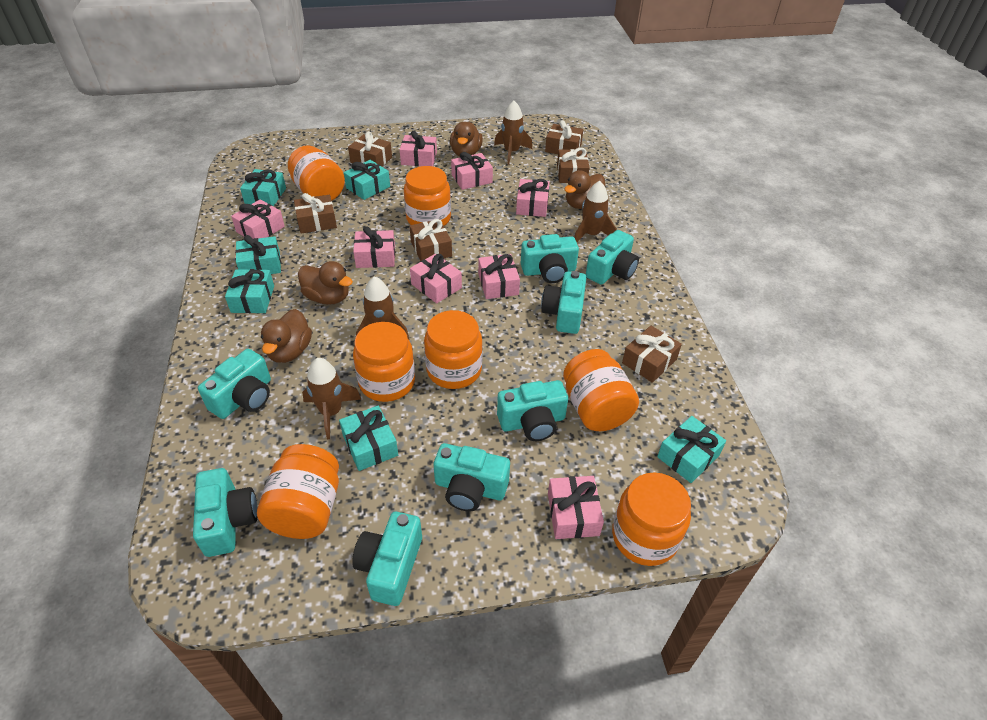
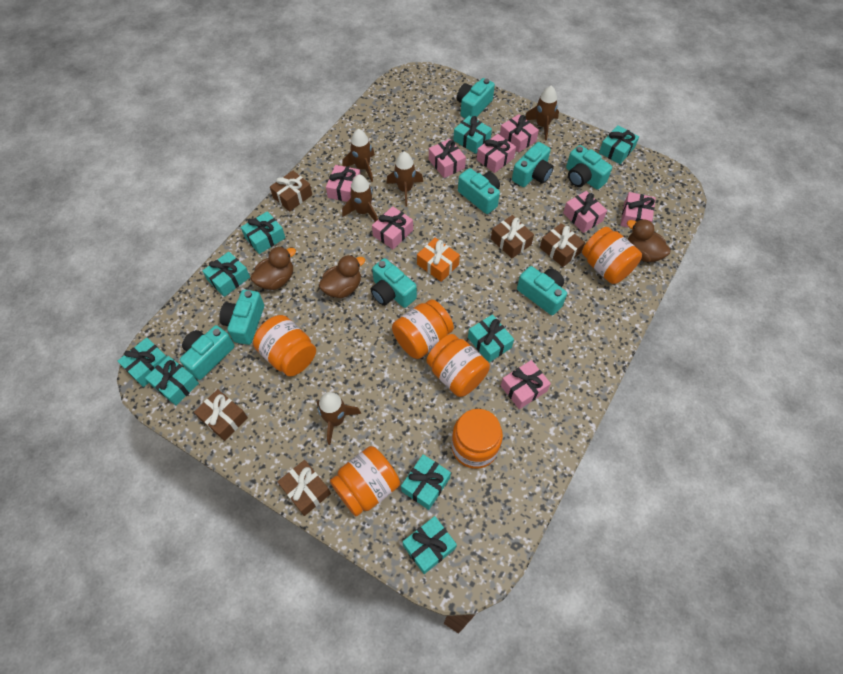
brown duck: 4 -> 3
brown gift: 6 -> 5
brown rocket: 4 -> 5
orange gift: 0 -> 1
orange jar: 7 -> 6
turquoise gift: 6 -> 9

